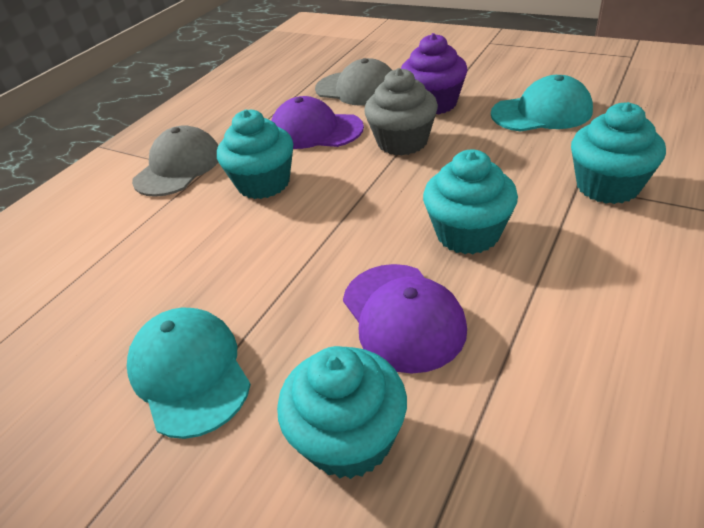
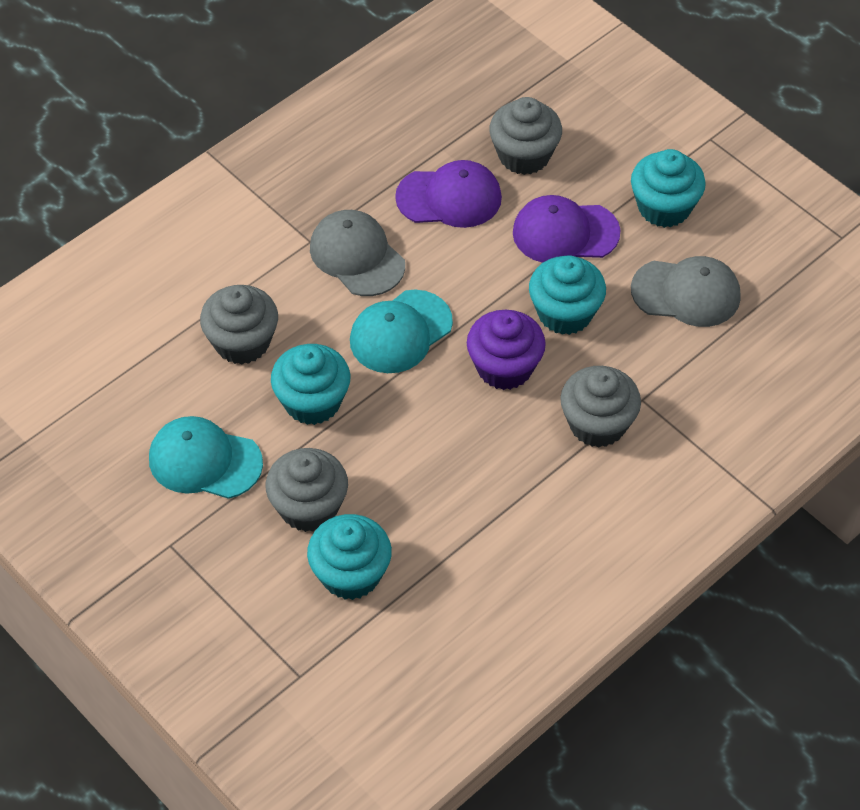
grey cupcake: 1 -> 4

